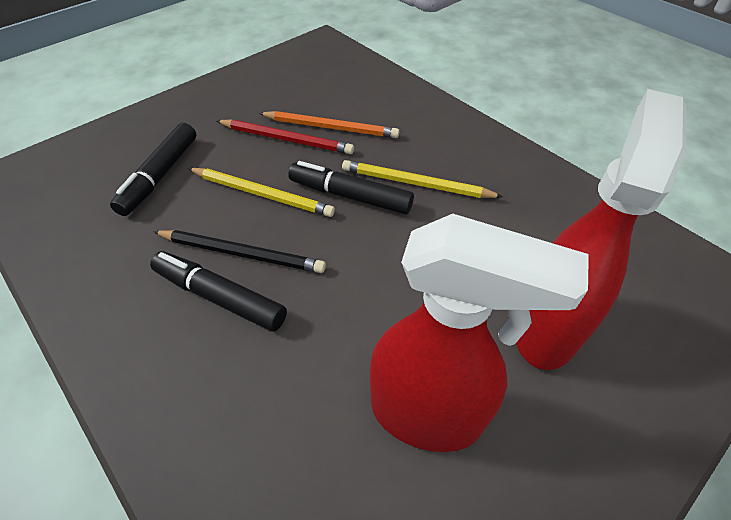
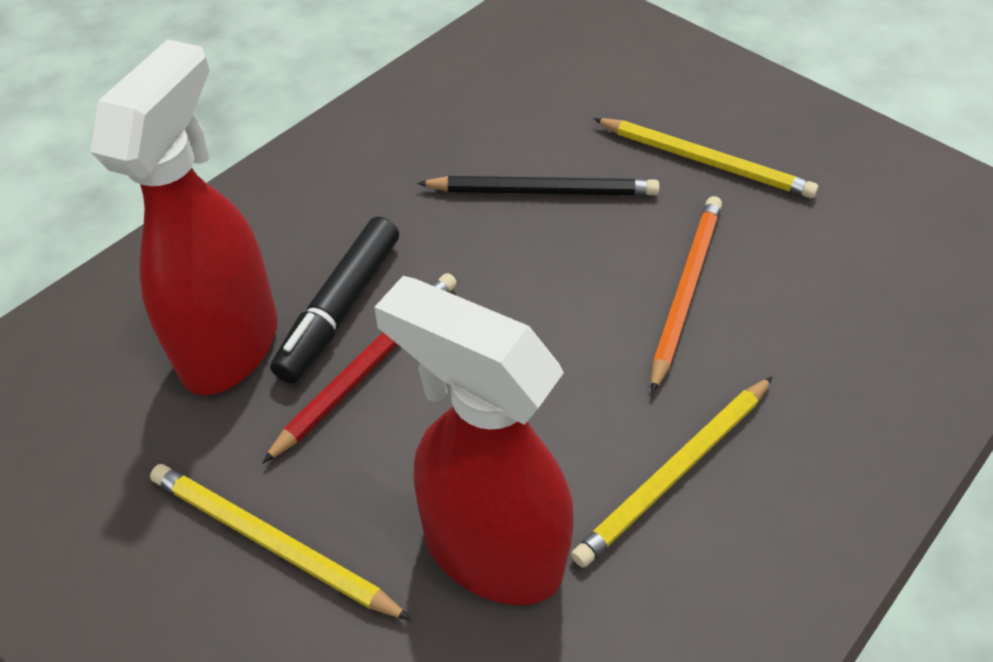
black marker: 3 -> 1
yellow pencil: 2 -> 3

